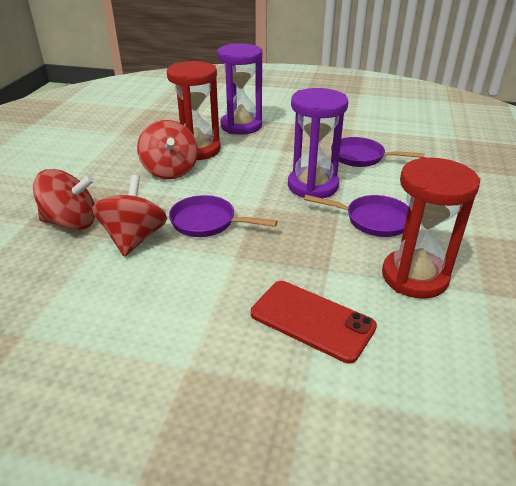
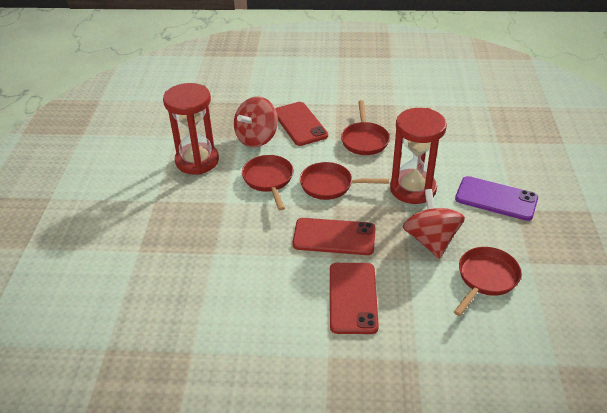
purple hourglass: 2 -> 0
purple pan: 3 -> 0
purple phone: 0 -> 1
red pan: 0 -> 4
red phone: 1 -> 3
red spinning top: 3 -> 2

